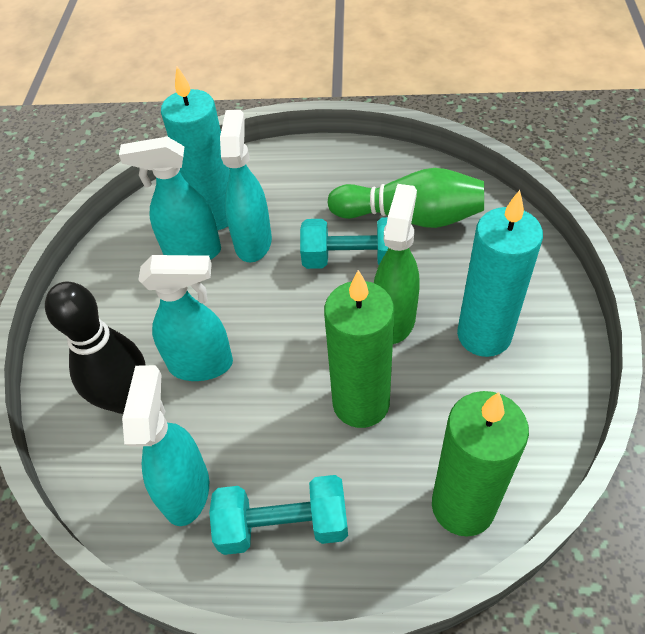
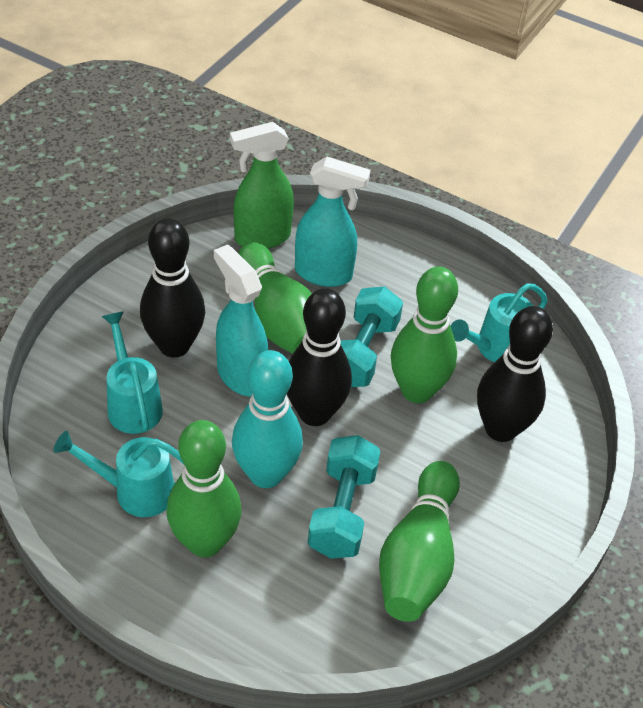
black bowling pin: 1 -> 3
green bowling pin: 1 -> 4
green candle: 2 -> 0
turquoise bowling pin: 0 -> 1
turquoise candle: 2 -> 0
turquoise spray bottle: 4 -> 2
turquoise watering can: 0 -> 3

